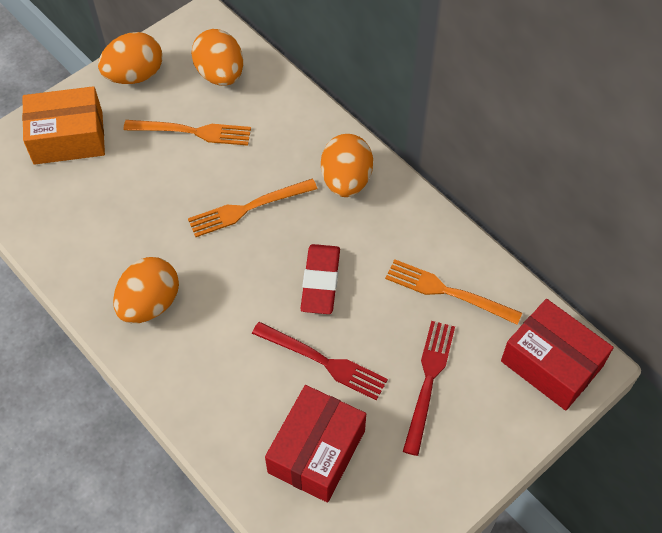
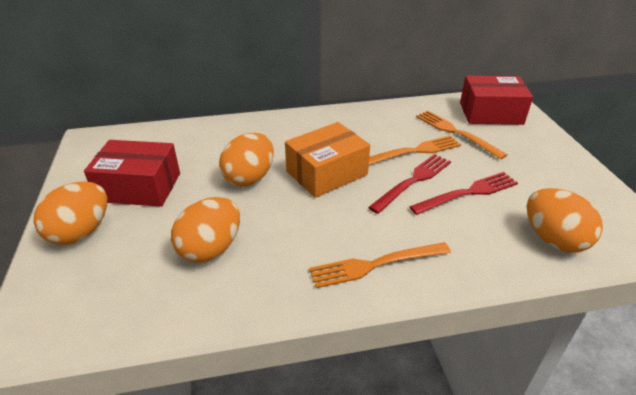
red eraser: 1 -> 0

